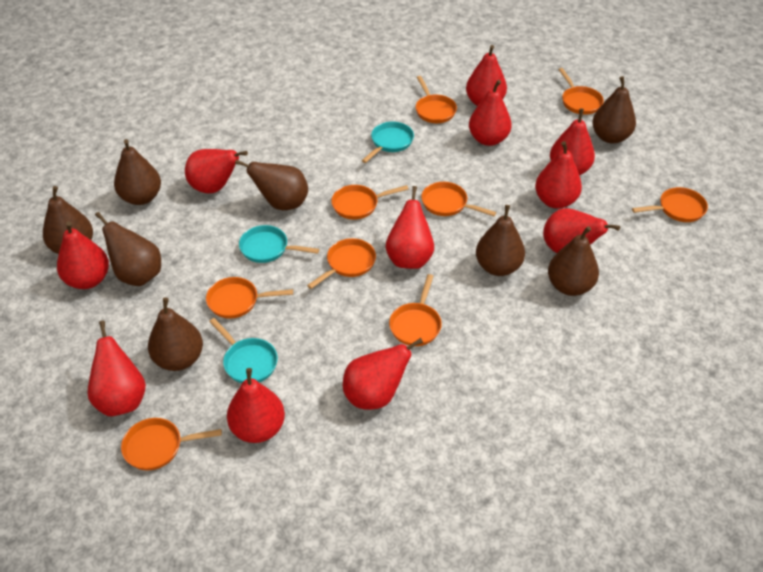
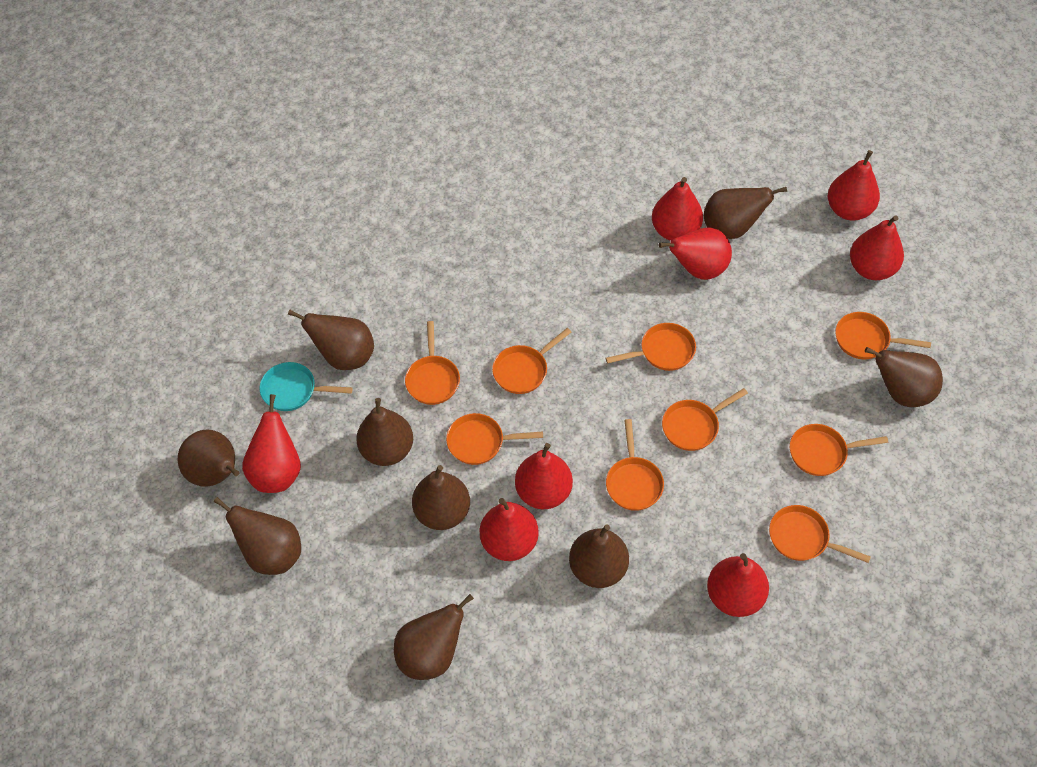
brown pear: 8 -> 9
red pear: 11 -> 8
turquoise pan: 3 -> 1

